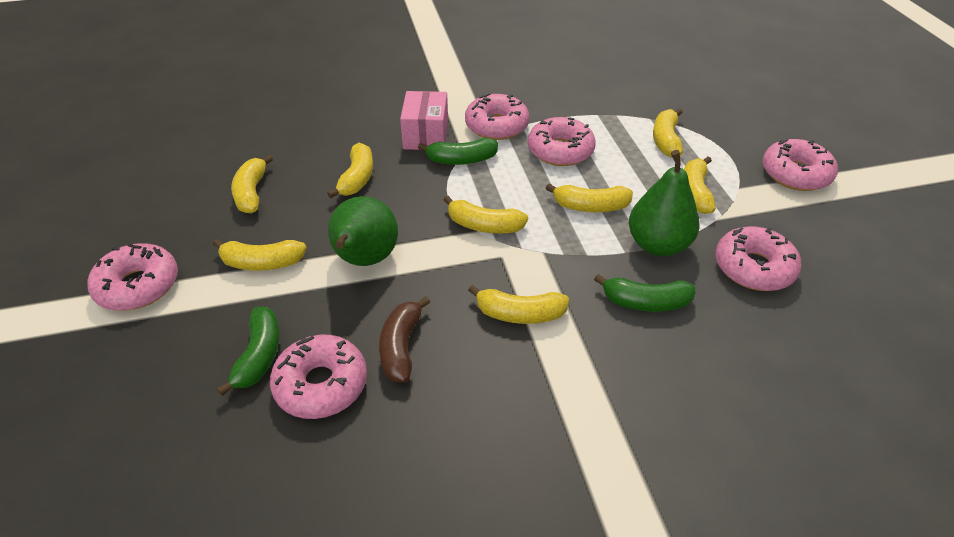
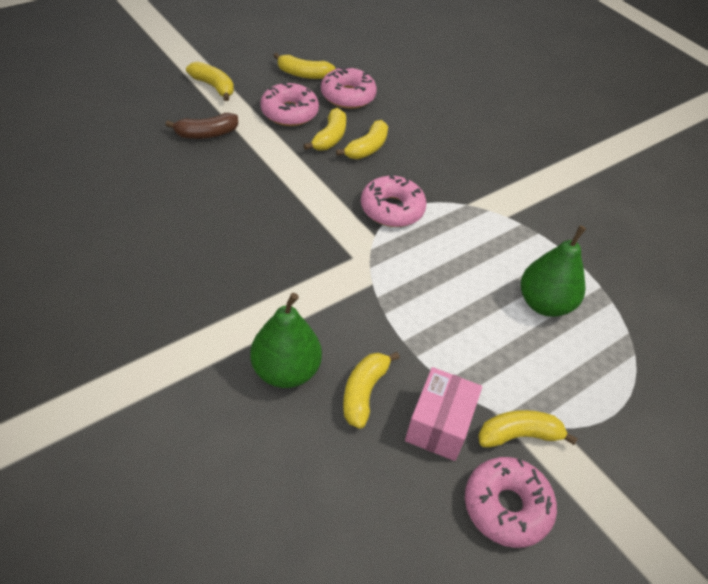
green banana: 3 -> 0
pink donut: 6 -> 4
yellow banana: 8 -> 6

